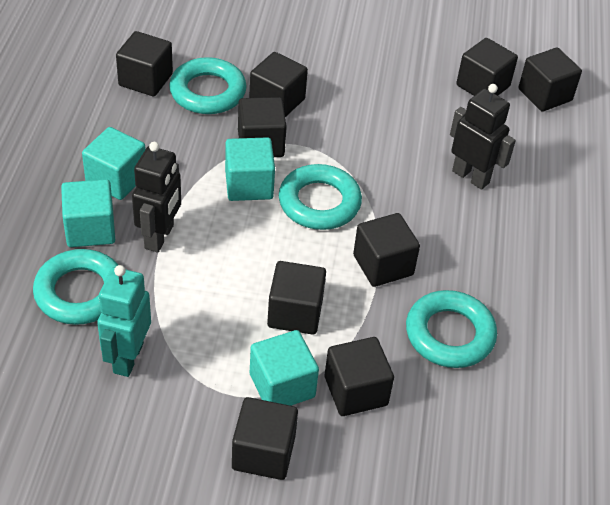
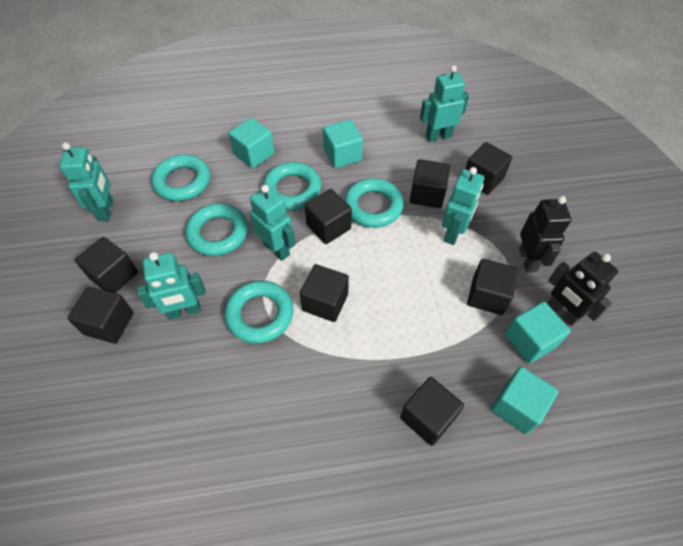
black cube: 9 -> 8
turquoise ring: 4 -> 5
turquoise robot: 1 -> 5

